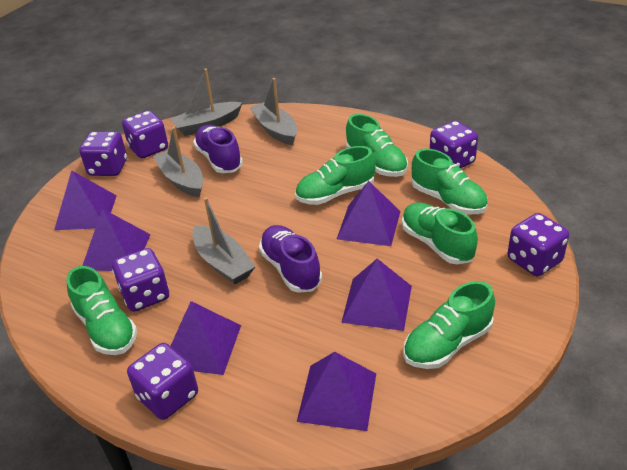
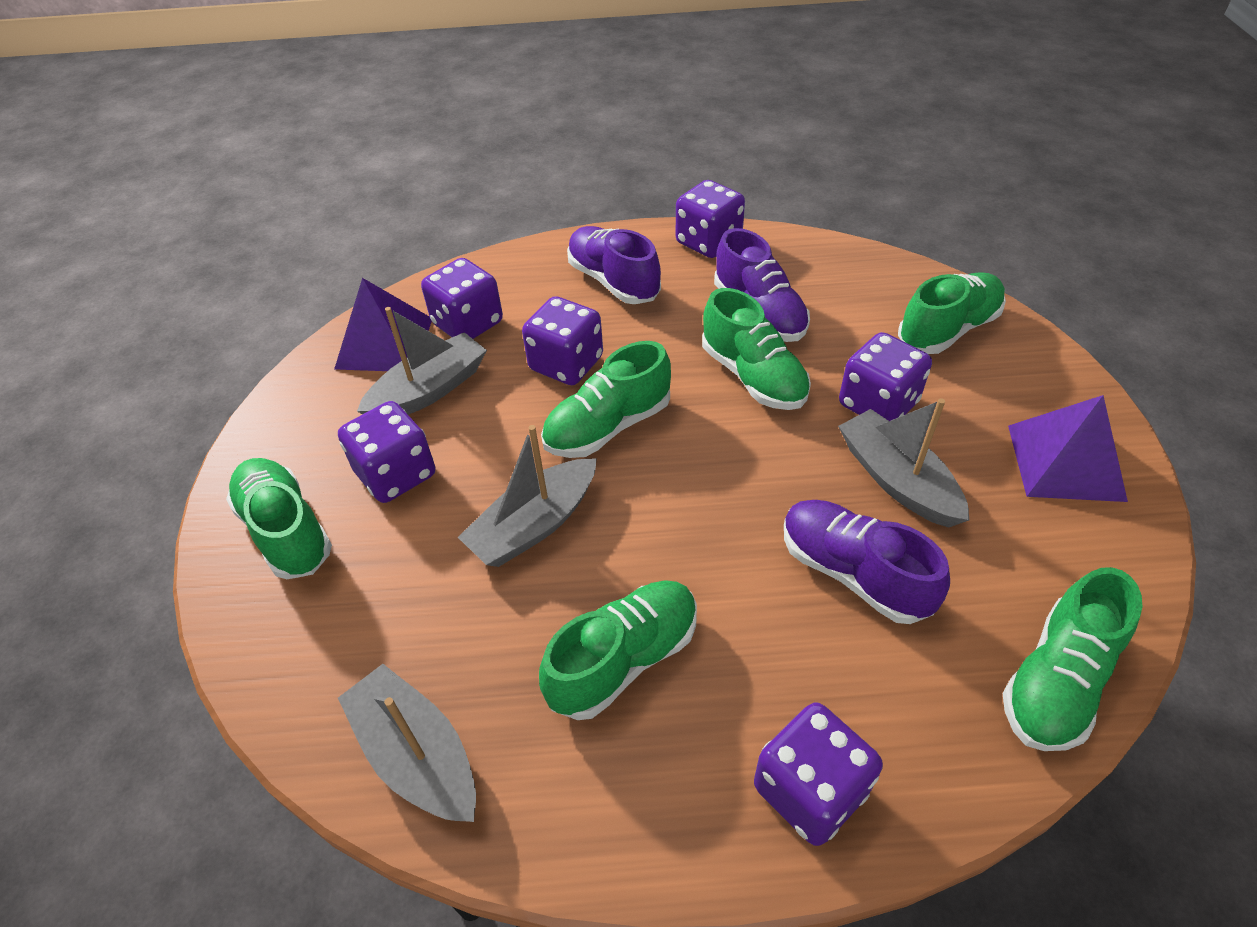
purple pyramid: 6 -> 2
purple shoe: 2 -> 3

